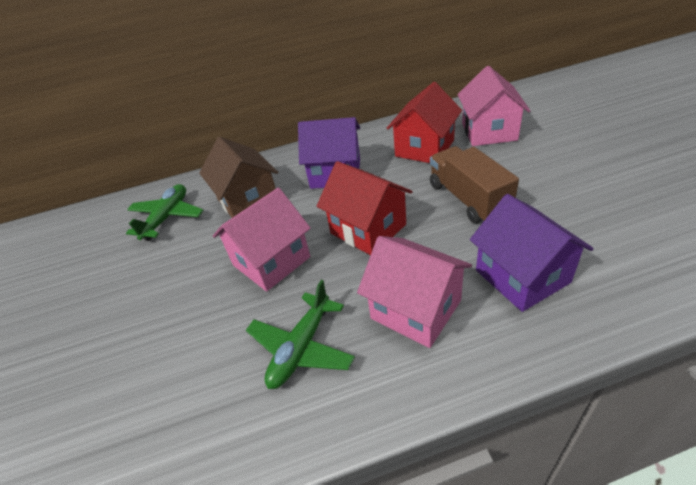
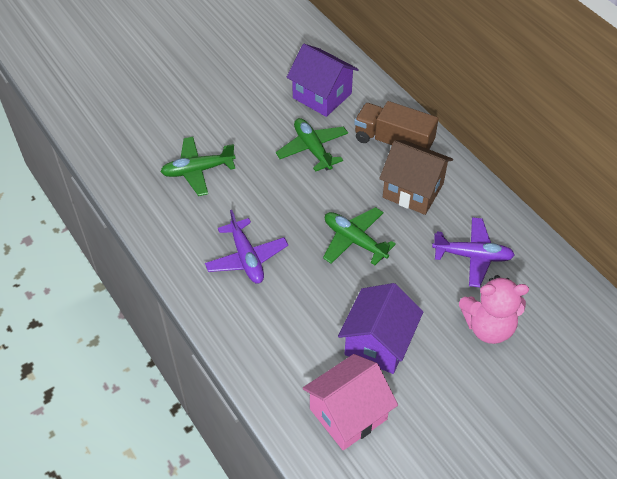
green plane: 2 -> 3
pink house: 3 -> 1
pink teddy bear: 0 -> 1
purple plane: 0 -> 2
red house: 2 -> 0

